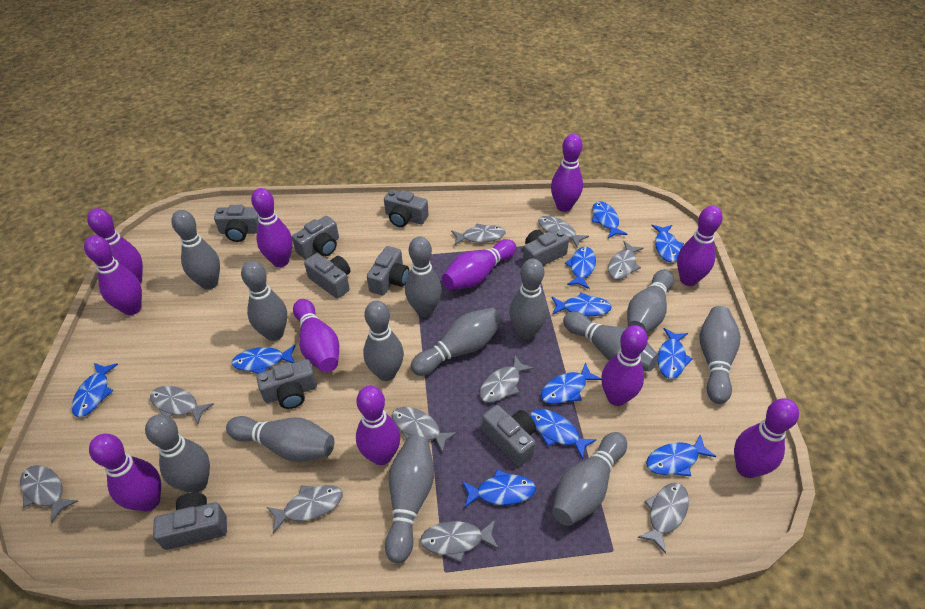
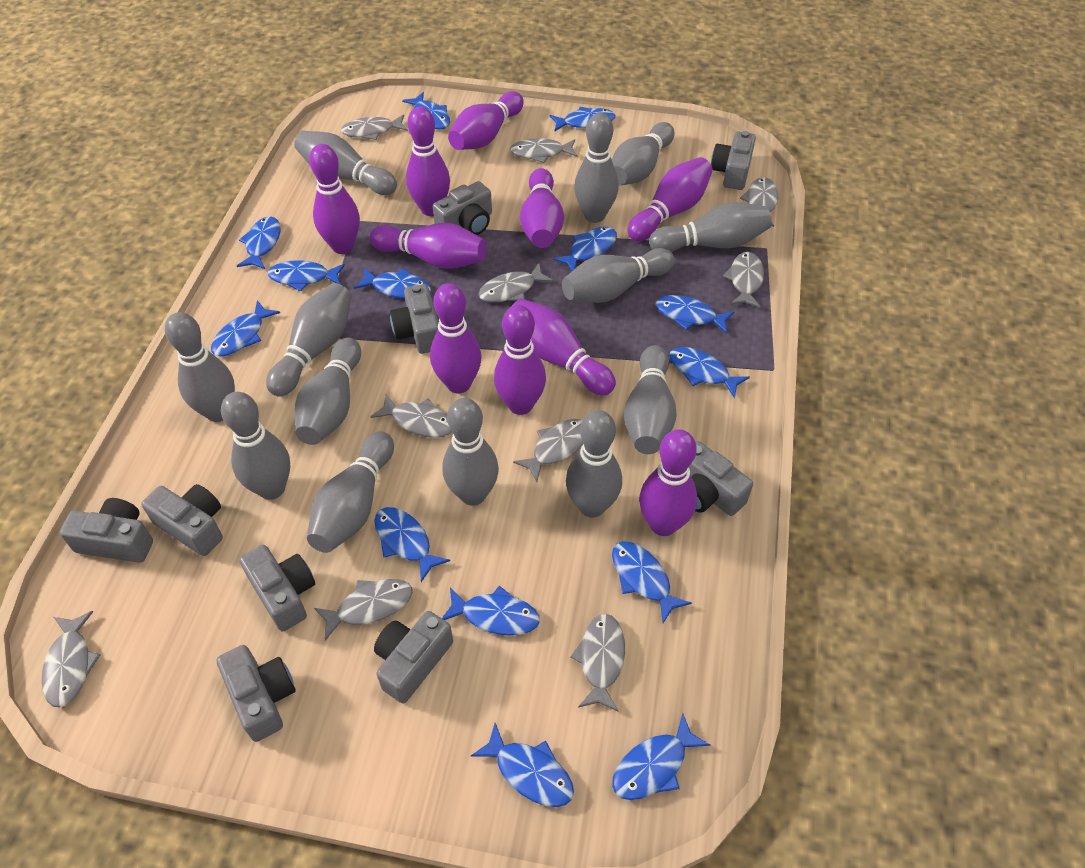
blue fish: 11 -> 14
purple bowling pin: 11 -> 10

